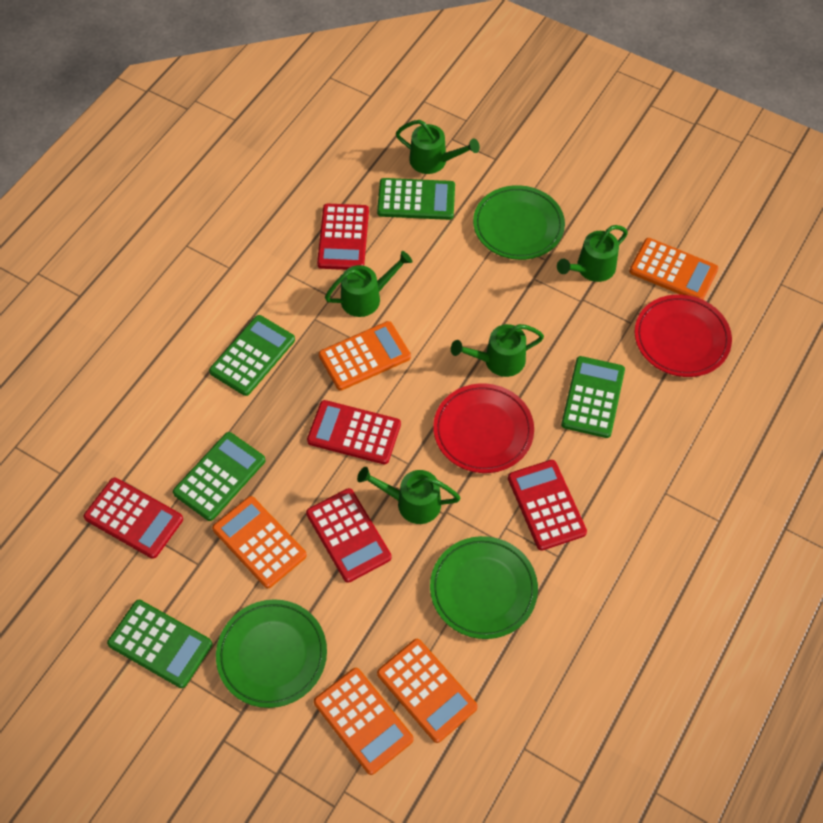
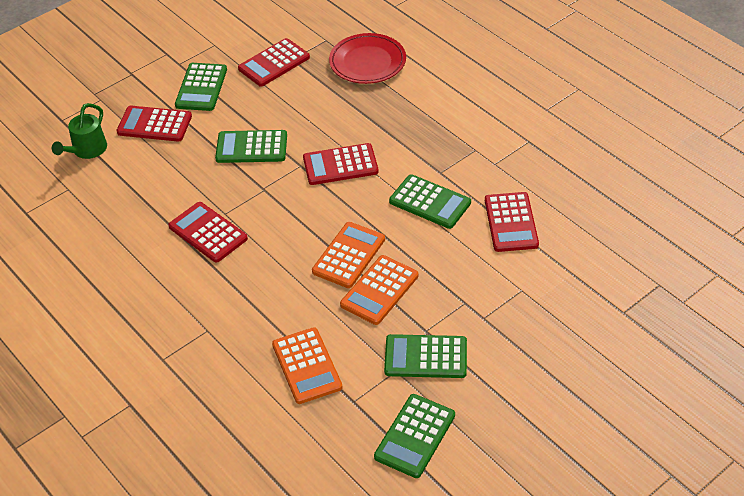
green plate: 3 -> 0
green watering can: 5 -> 1
orange calculator: 5 -> 3
red plate: 2 -> 1

